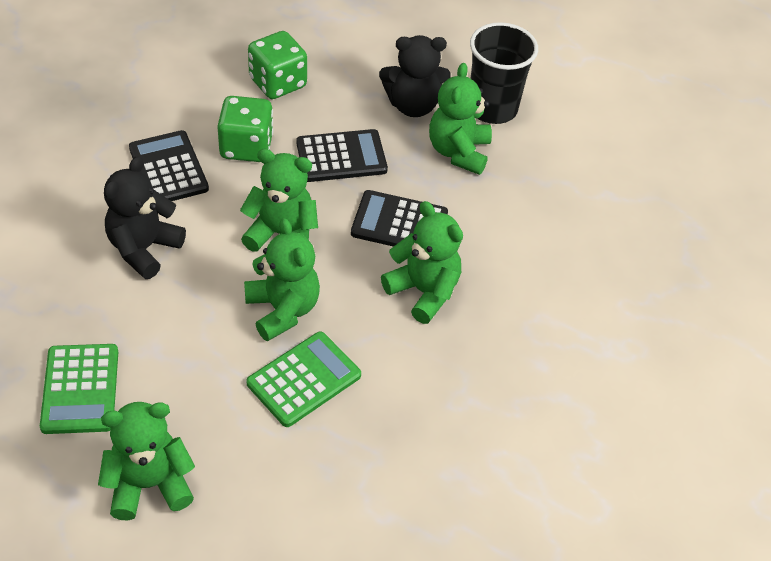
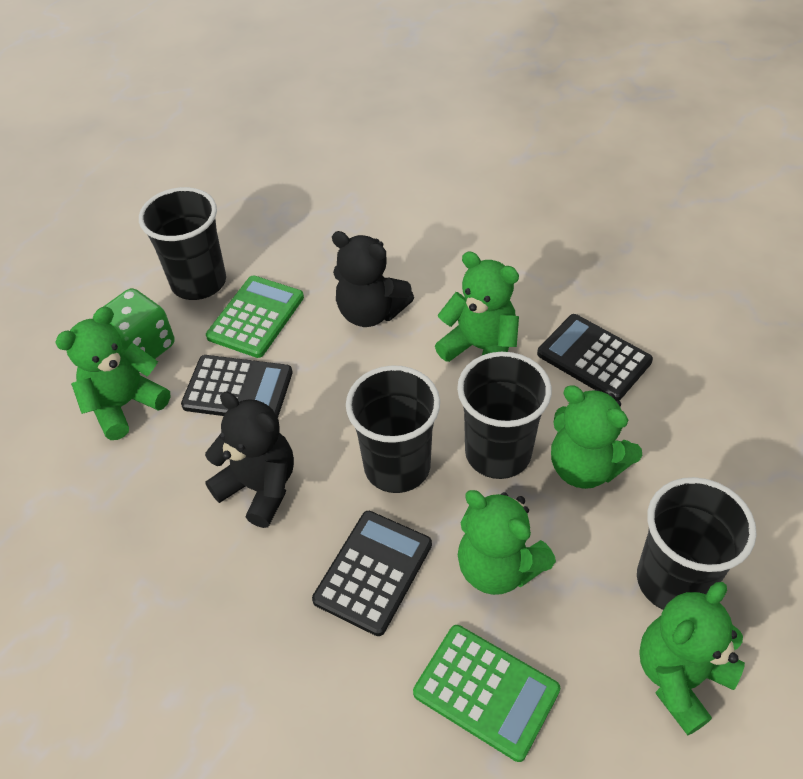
black cup: 1 -> 4
green dice: 2 -> 1

